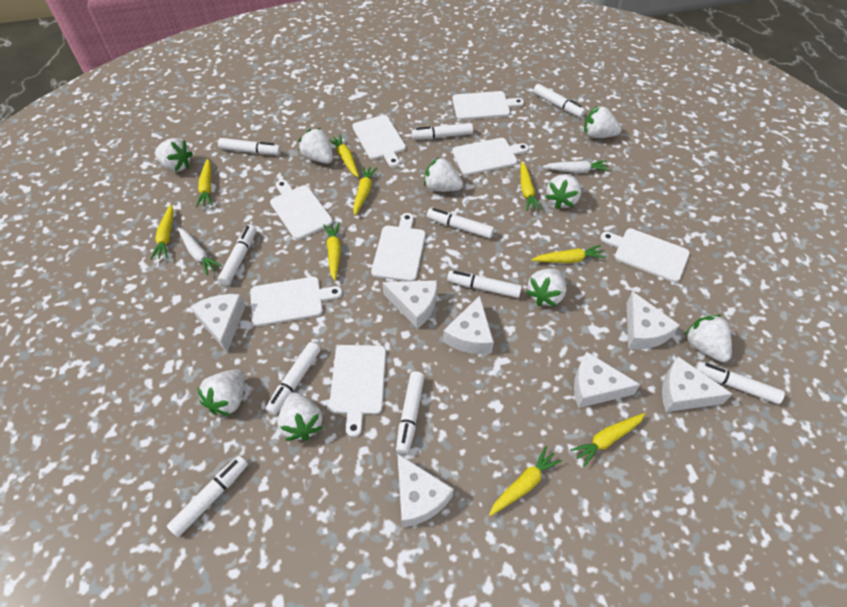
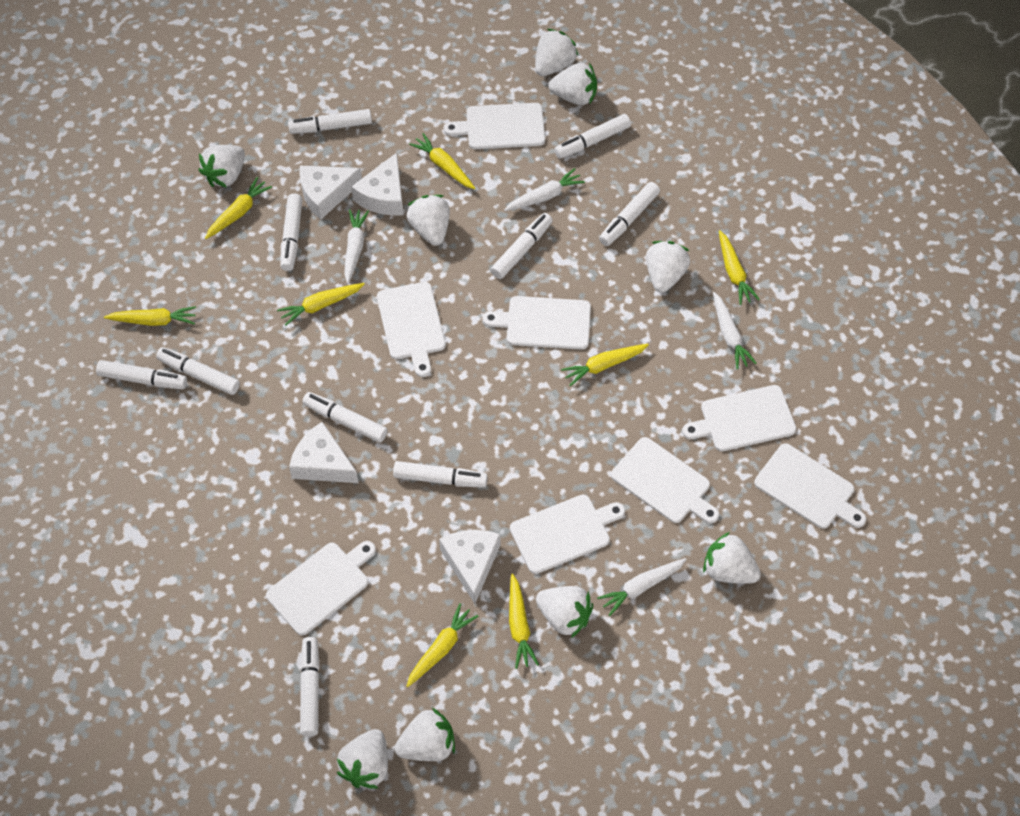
white carrot: 2 -> 4
white cheese: 7 -> 4
yellow carrot: 9 -> 8

